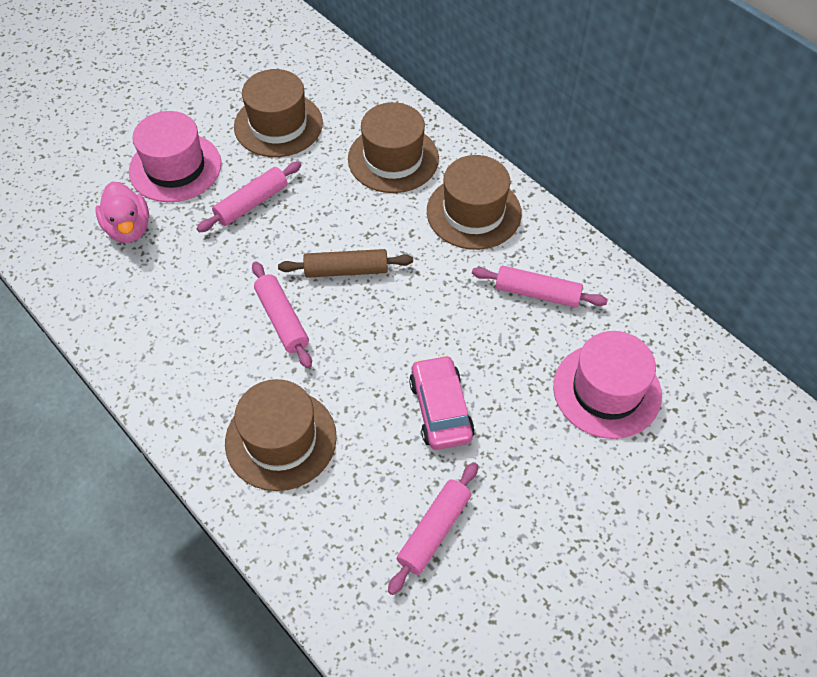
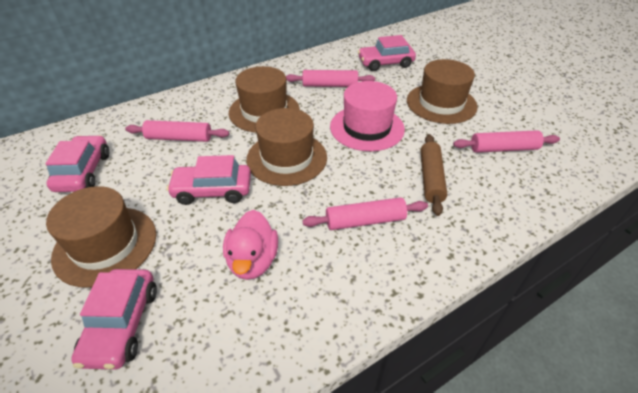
pink car: 1 -> 4
pink hat: 2 -> 1

